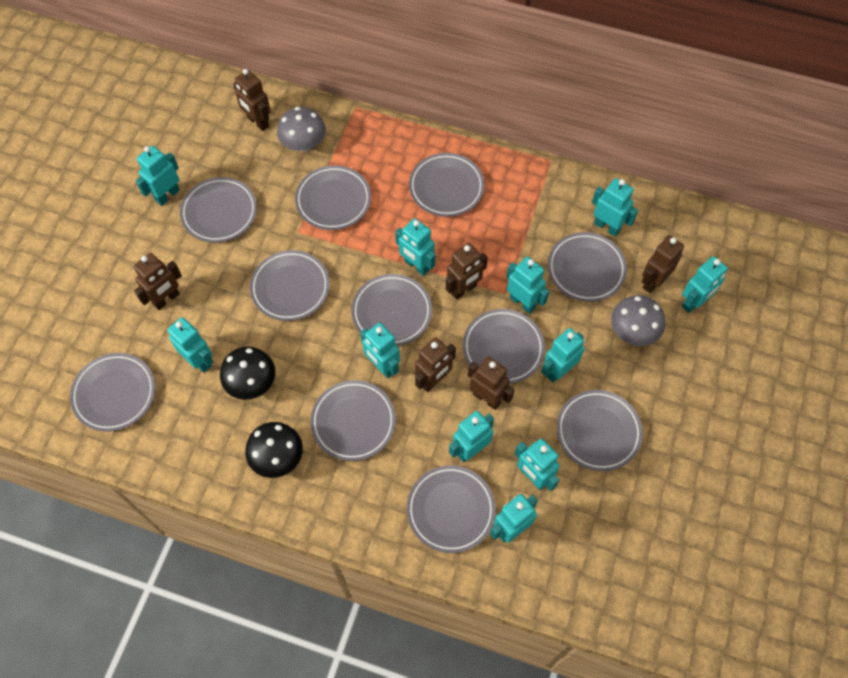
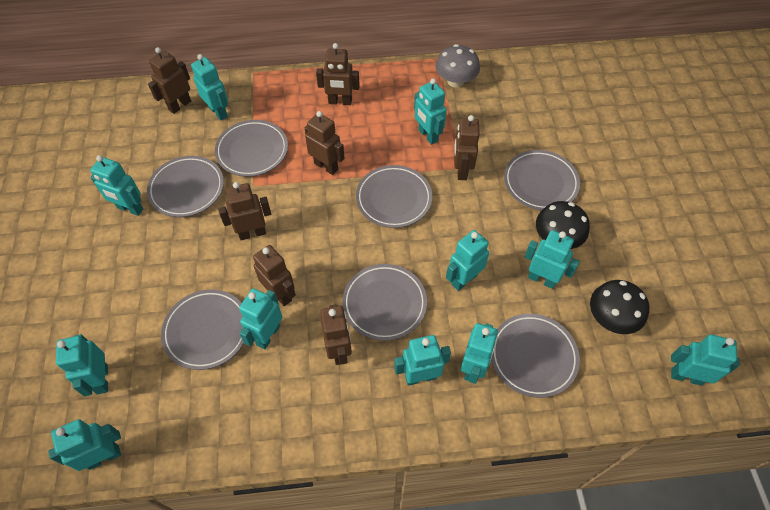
brown robot: 6 -> 7
grey mushroom: 2 -> 1
grey plate: 11 -> 7

